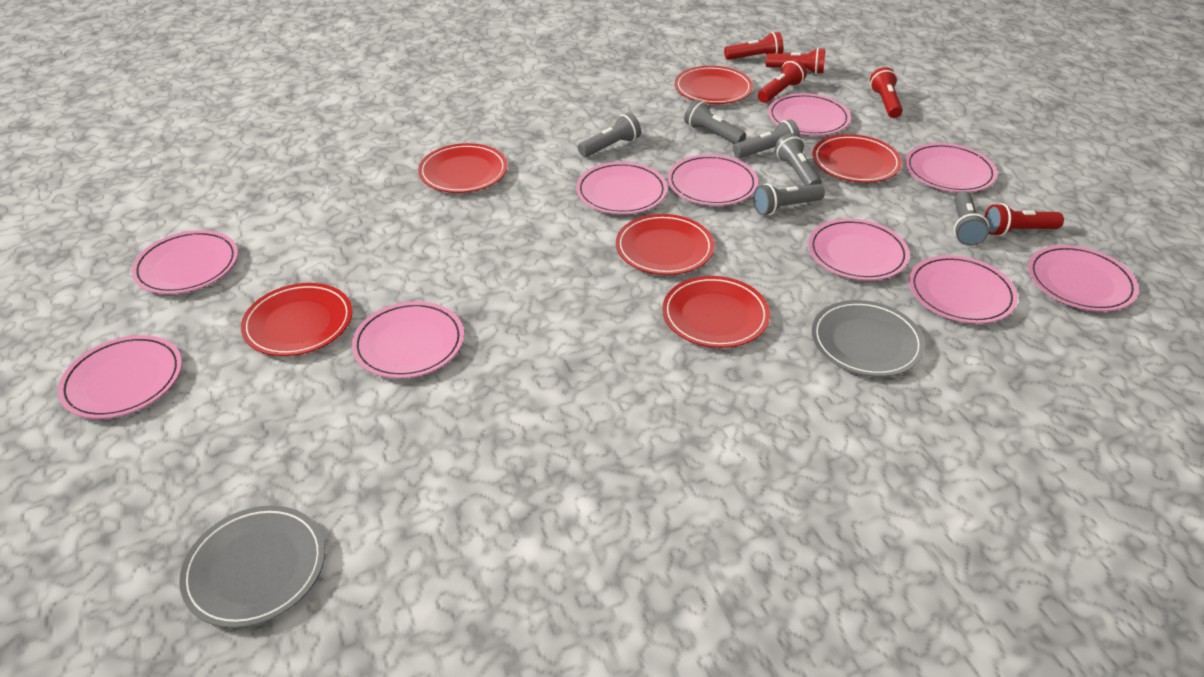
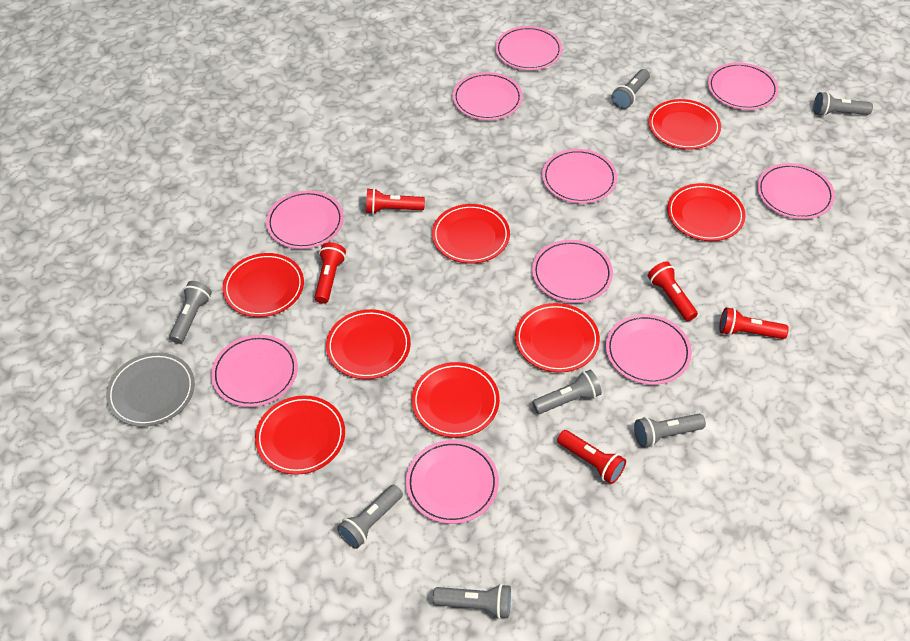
grey flashlight: 6 -> 7
grey plate: 2 -> 1
red plate: 6 -> 8

